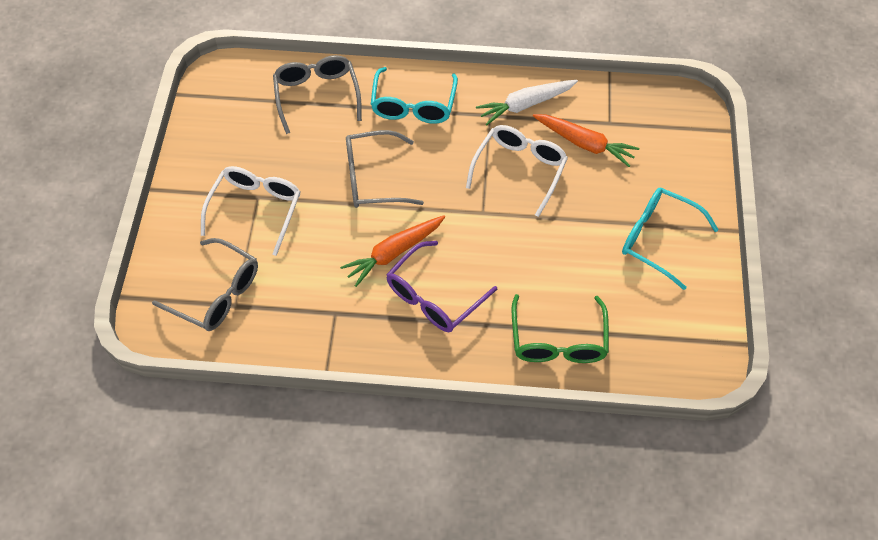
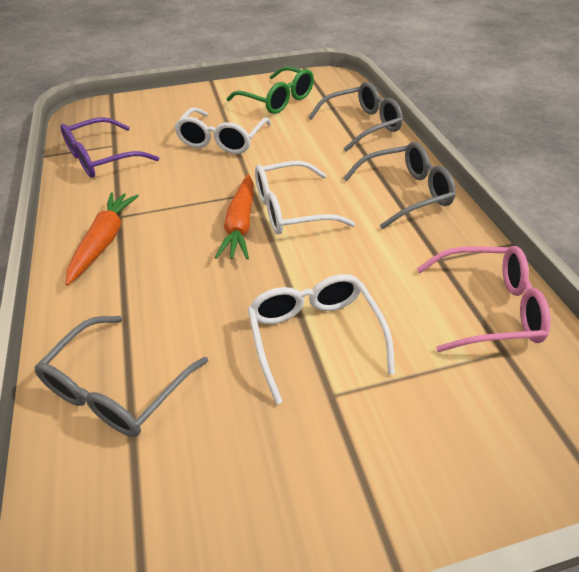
pink glasses: 0 -> 1
turquoise glasses: 2 -> 0
white carrot: 1 -> 0
white glasses: 2 -> 3

